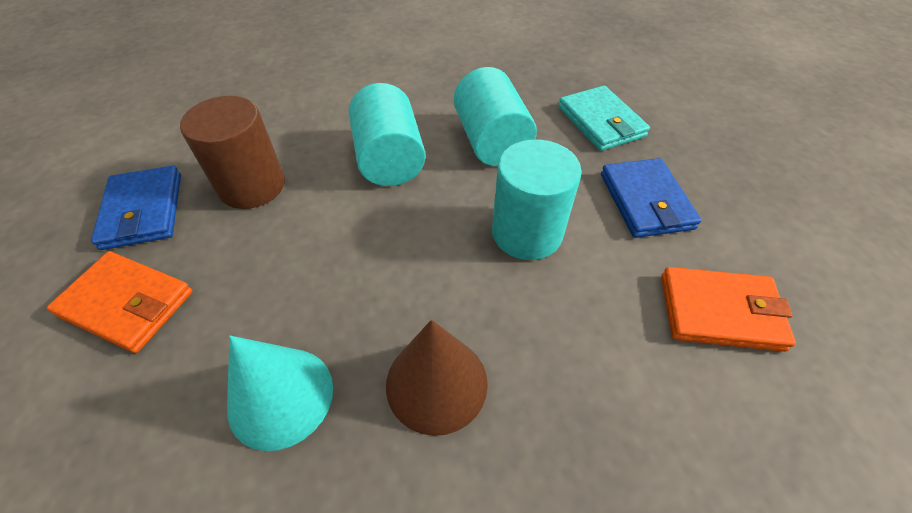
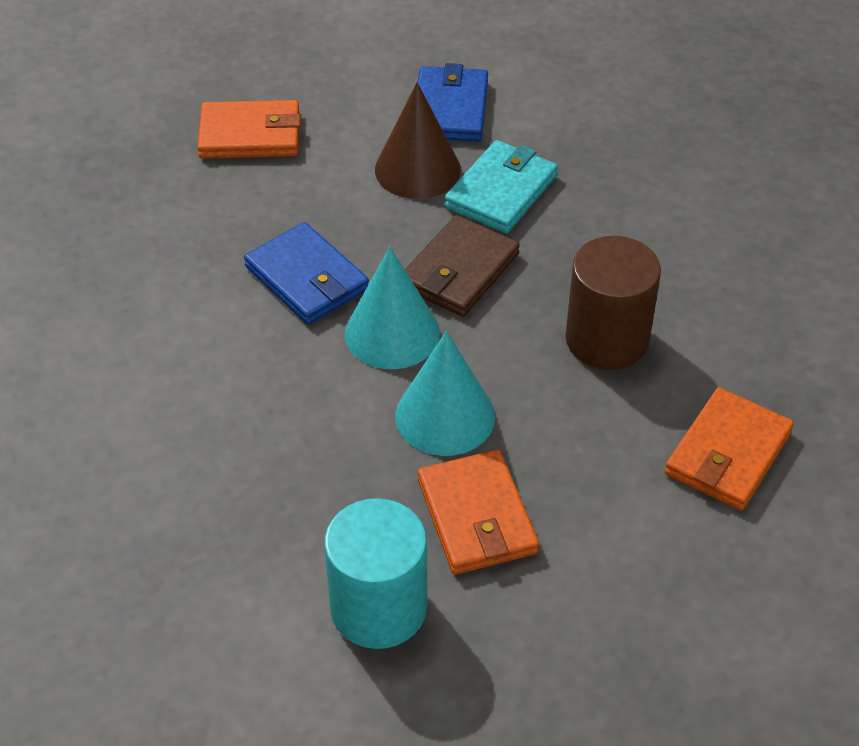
brown wallet: 0 -> 1
orange wallet: 2 -> 3
turquoise cone: 1 -> 2
turquoise cylinder: 3 -> 1

